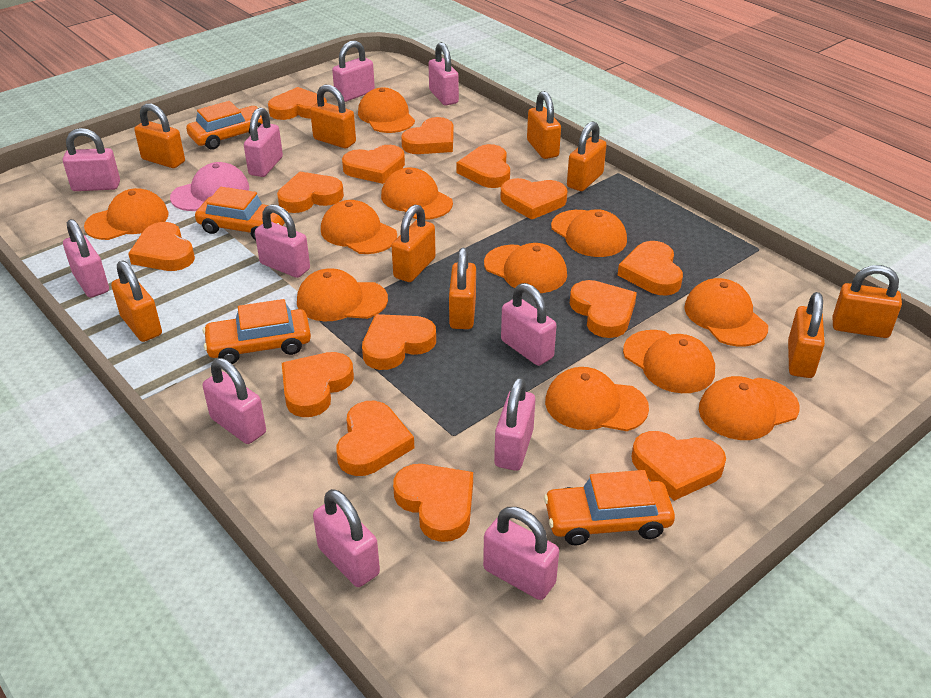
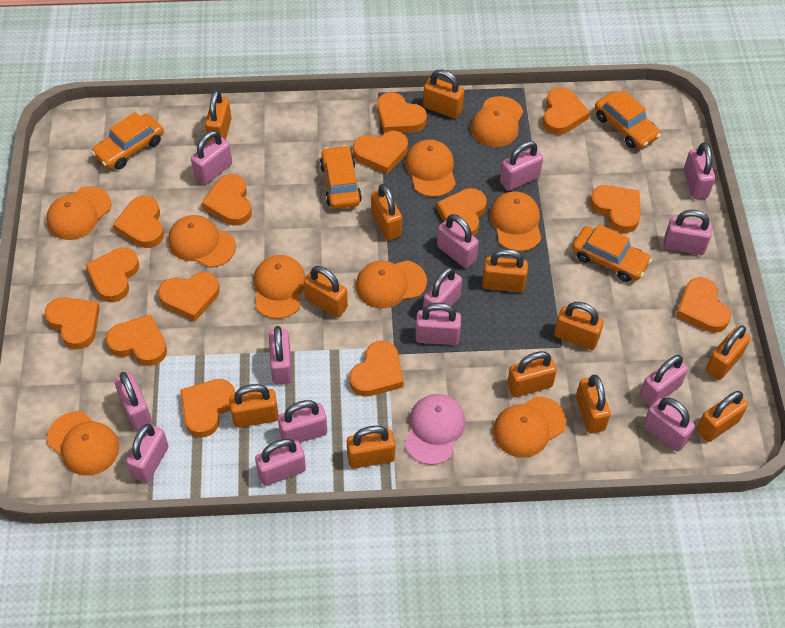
orange cap: 11 -> 9
orange padlock: 9 -> 12
pink padlock: 11 -> 14

